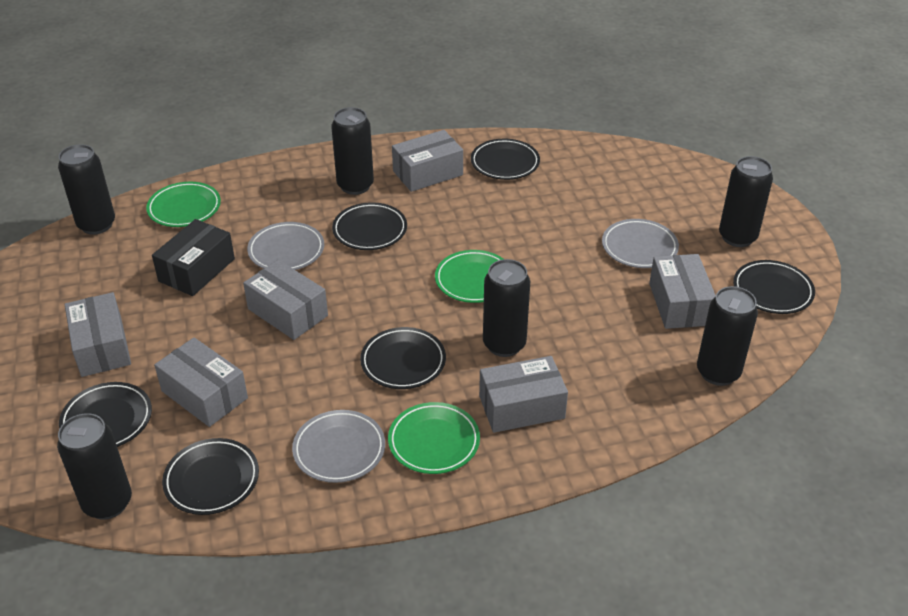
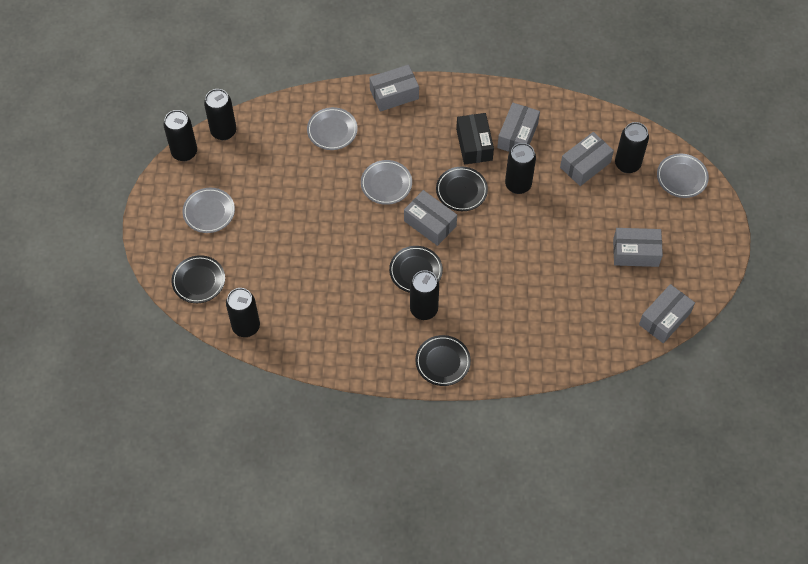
black plate: 6 -> 4
green plate: 3 -> 0
grey plate: 3 -> 4

